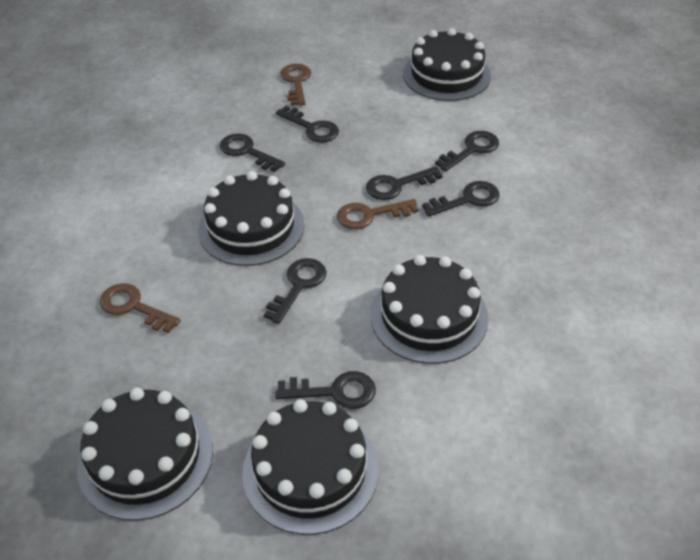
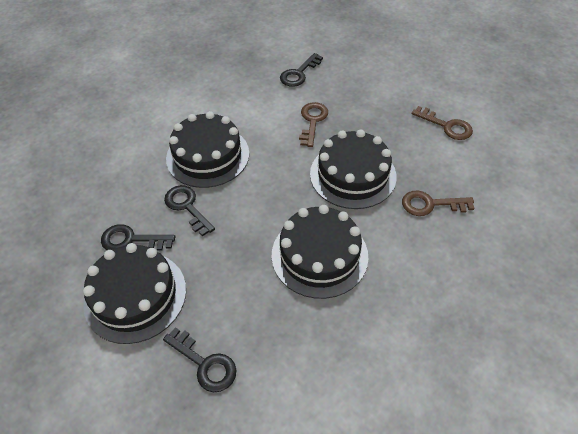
black cake: 5 -> 4
black key: 7 -> 4

